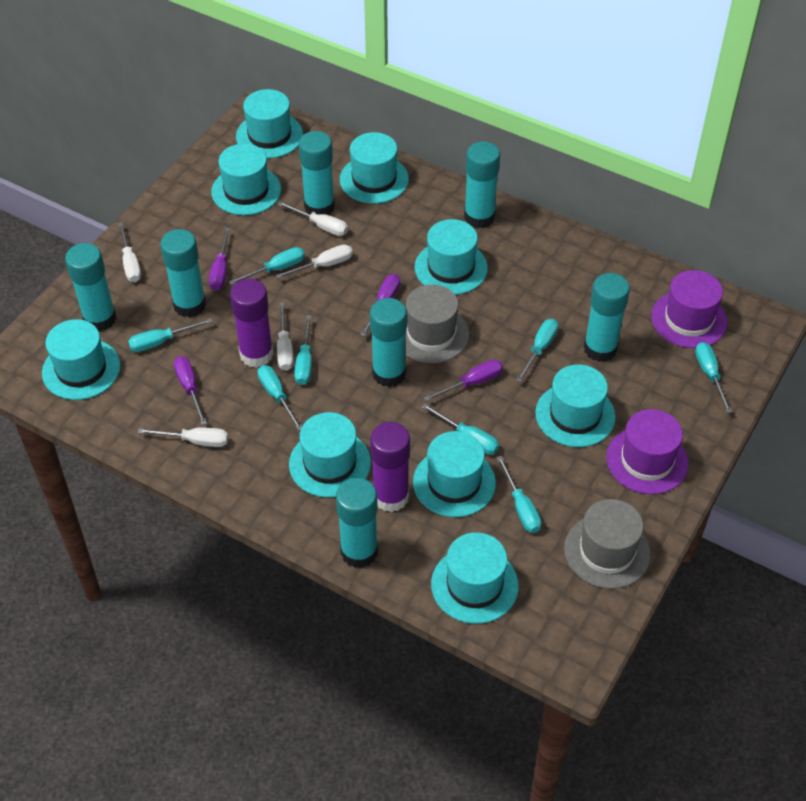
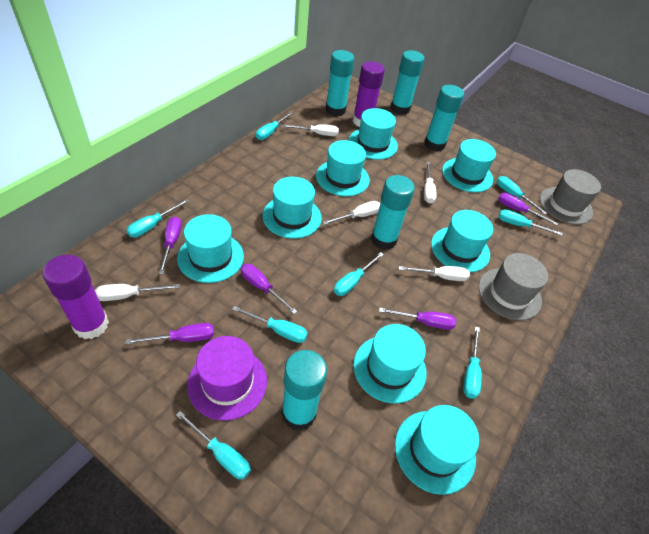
purple hat: 2 -> 1
purple screwdriver: 4 -> 5
turquoise glue stick: 7 -> 5
turquoise hat: 9 -> 8

